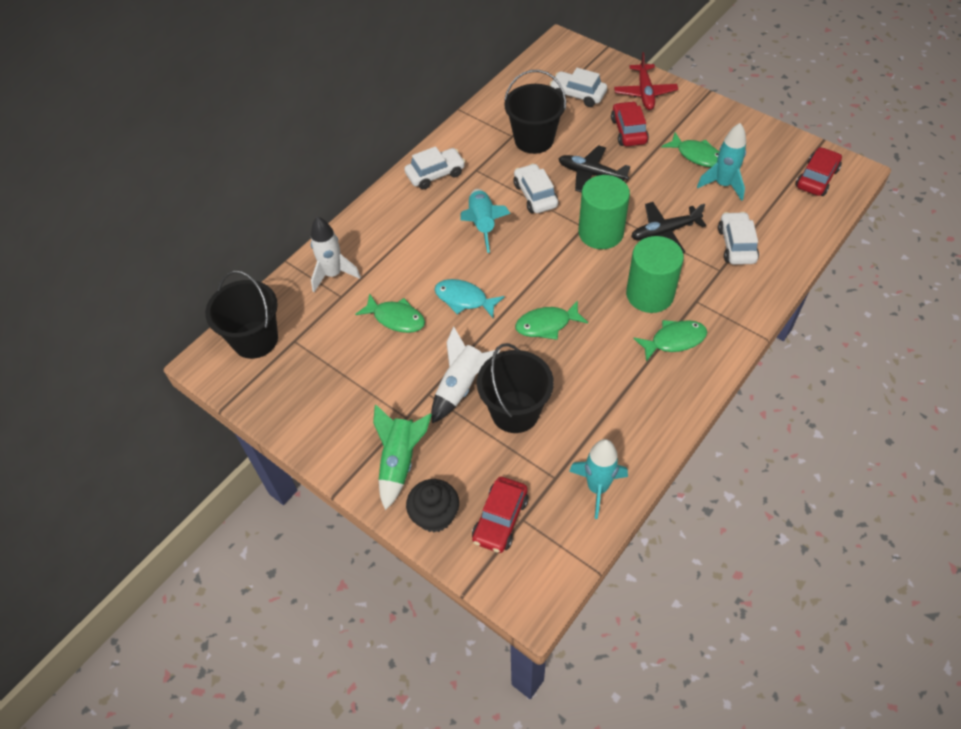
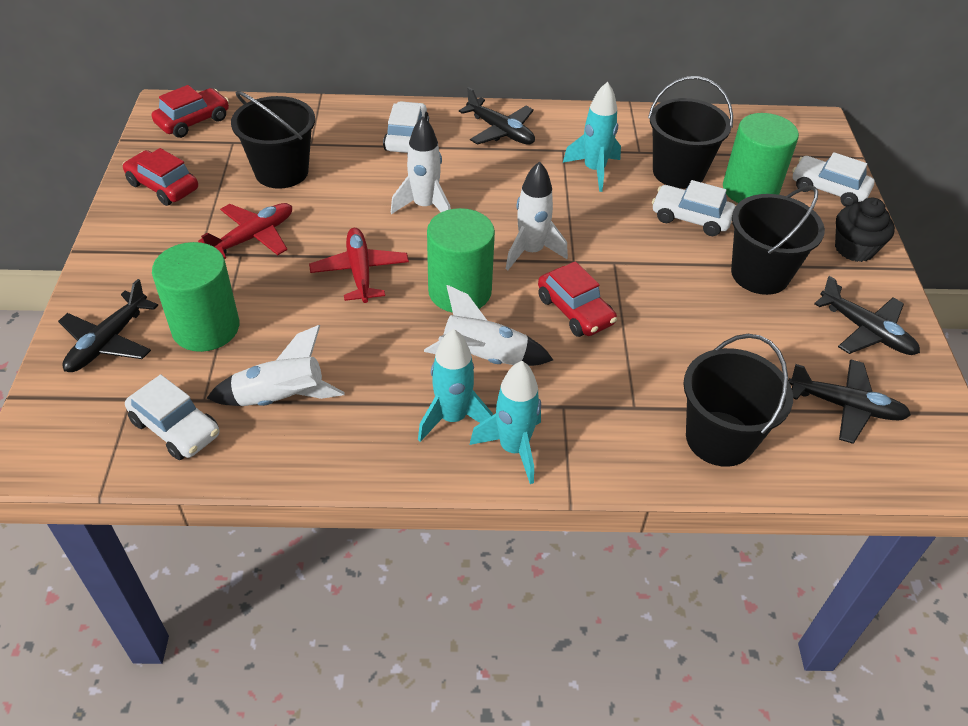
black bucket: 3 -> 4
black plane: 2 -> 4
green cylinder: 2 -> 3
green fish: 4 -> 0
green rocket: 1 -> 0
red plane: 1 -> 2
turquoise fish: 1 -> 0
white rocket: 2 -> 4

